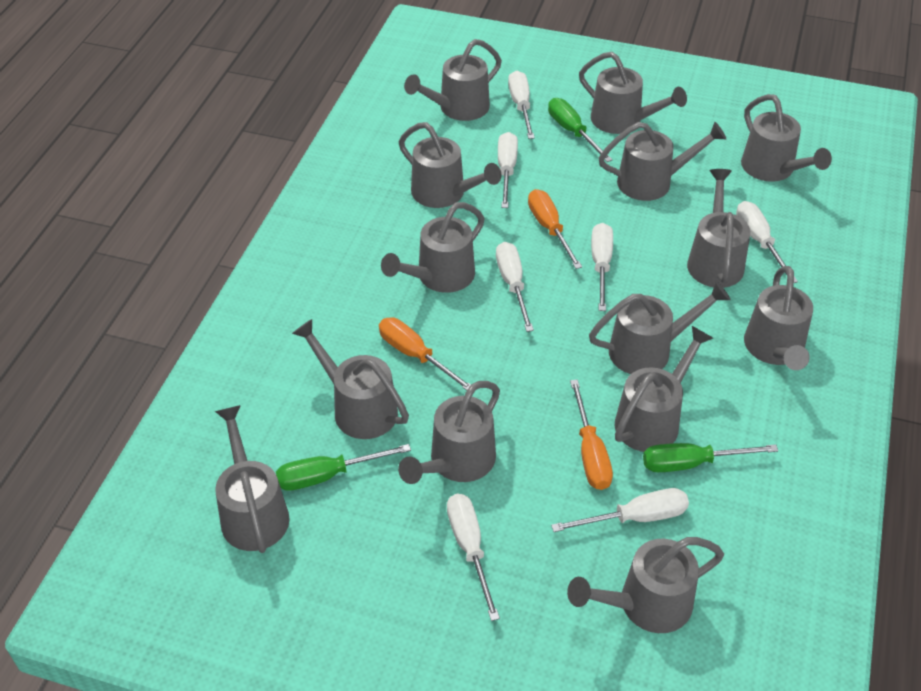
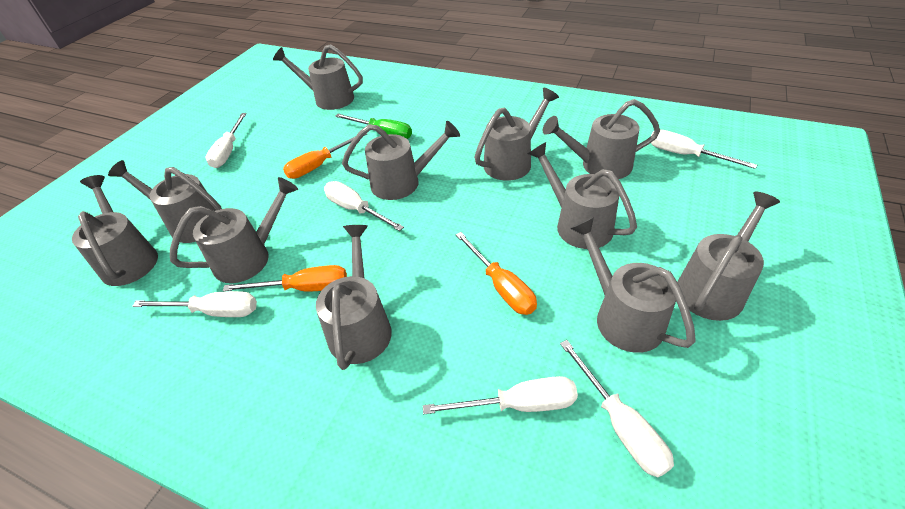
green screwdriver: 3 -> 1
grey watering can: 14 -> 11
white screwdriver: 7 -> 6

